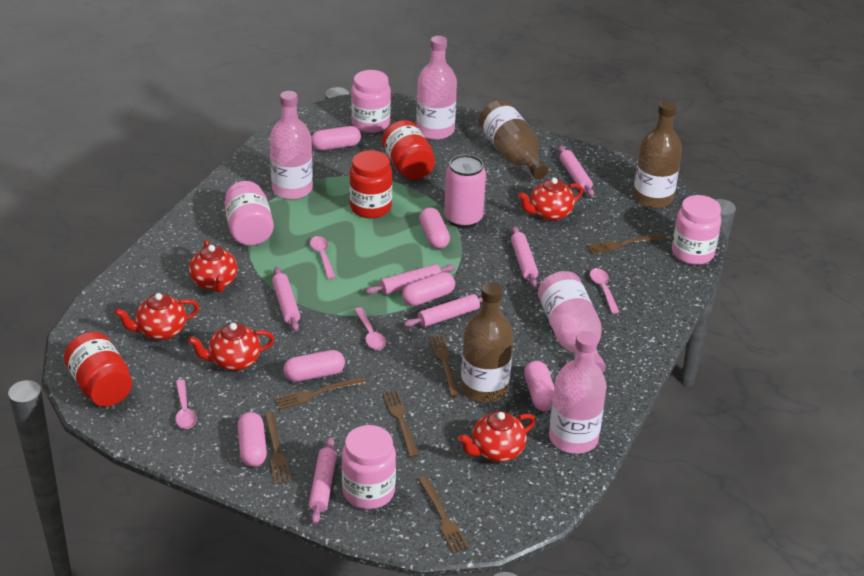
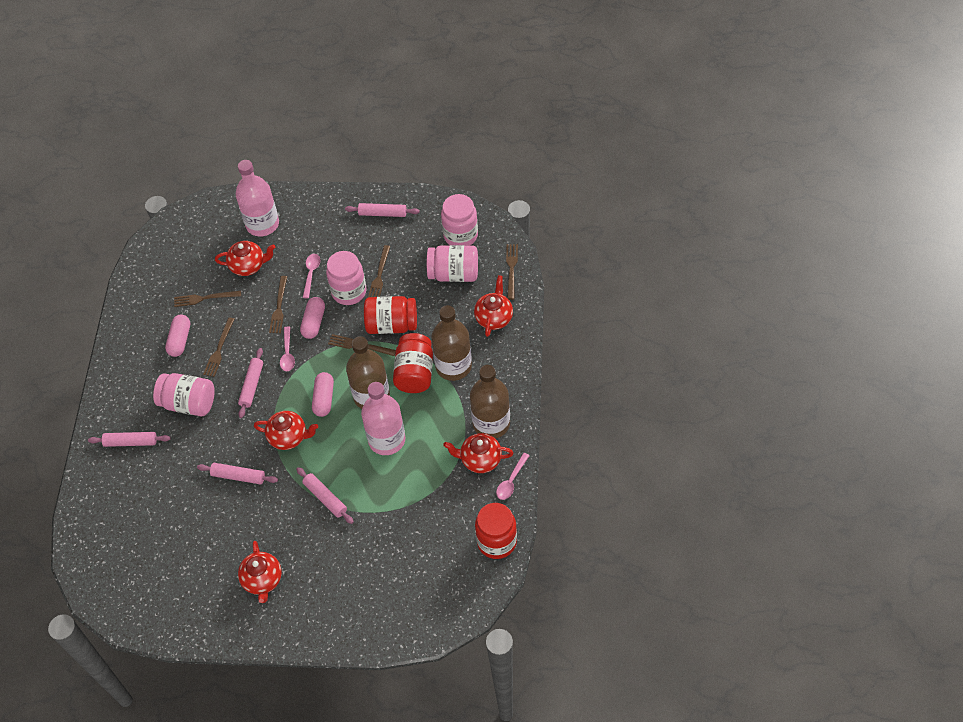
pink bottle: 4 -> 2
pink can: 1 -> 0
pink capsule: 6 -> 3
pink rolling pin: 6 -> 5
pink spoon: 4 -> 3

